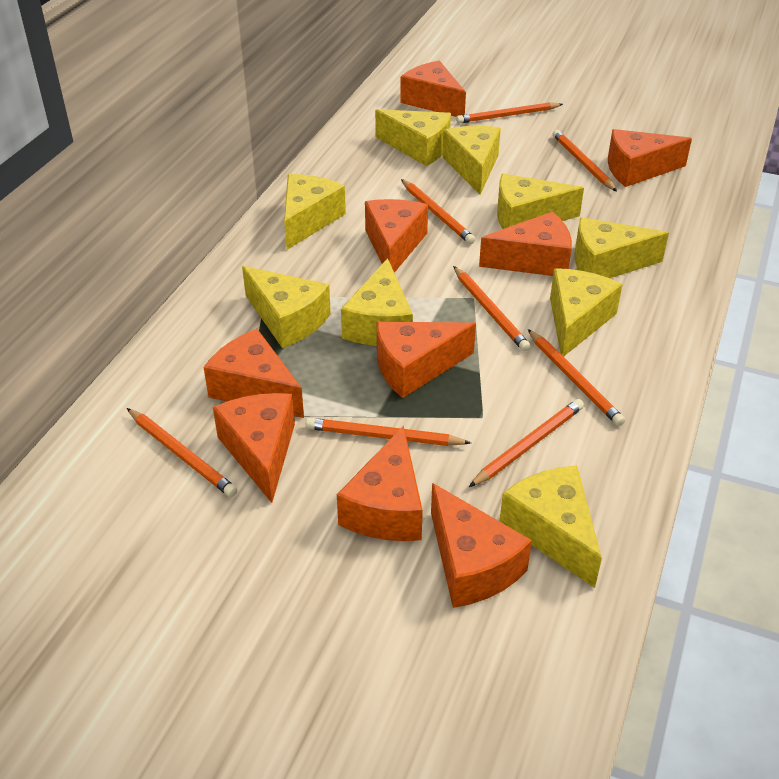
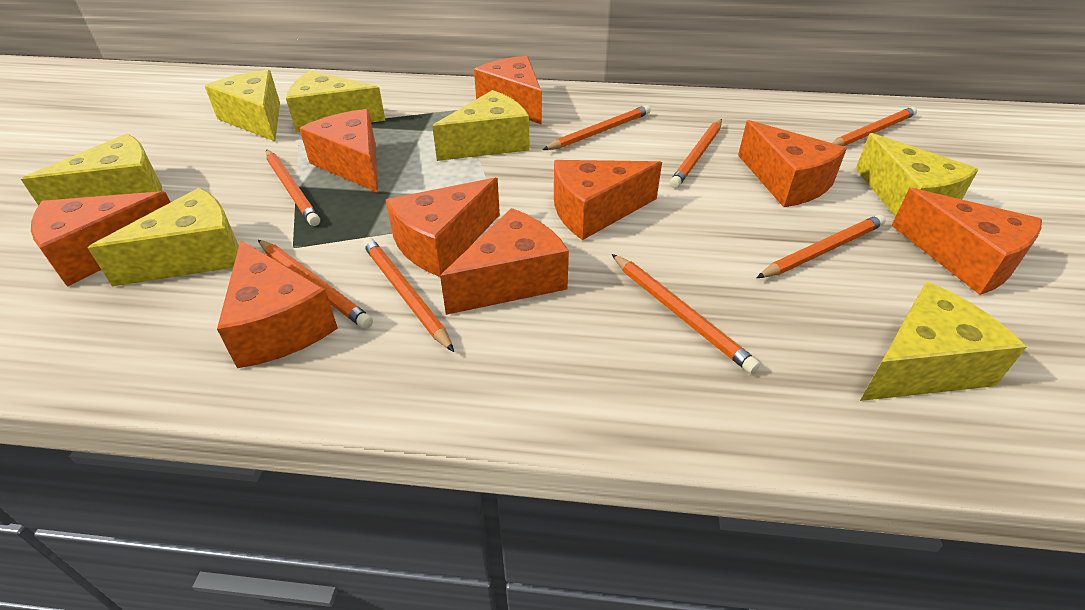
yellow cheese: 9 -> 7

